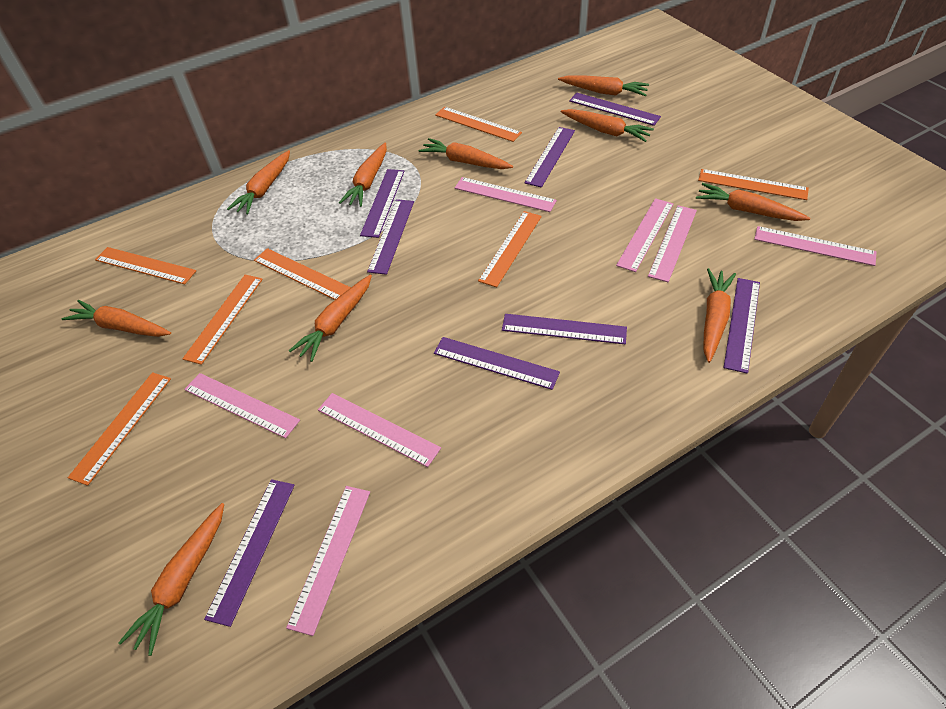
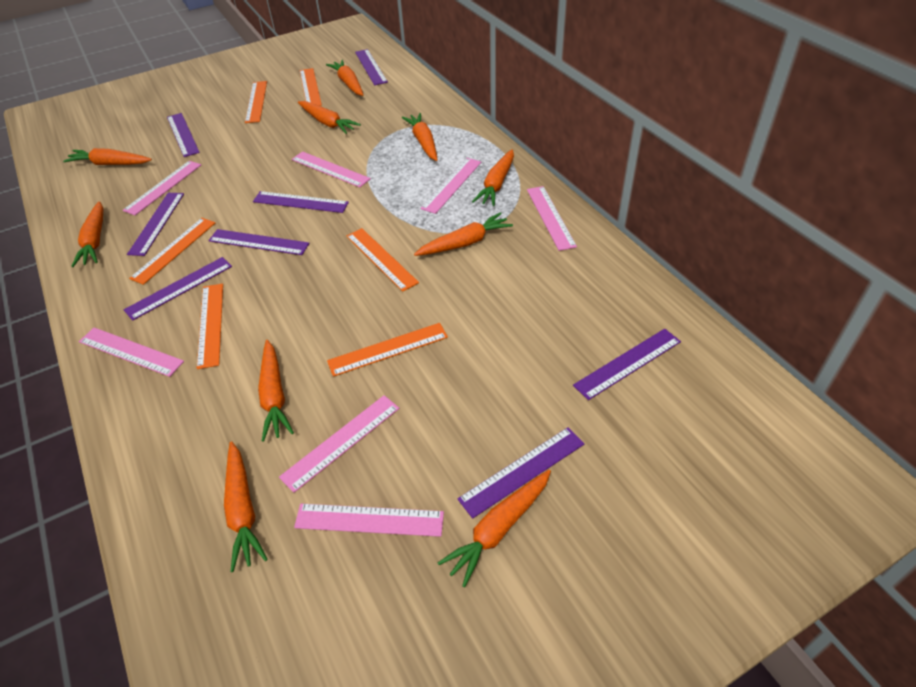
orange ruler: 7 -> 6

